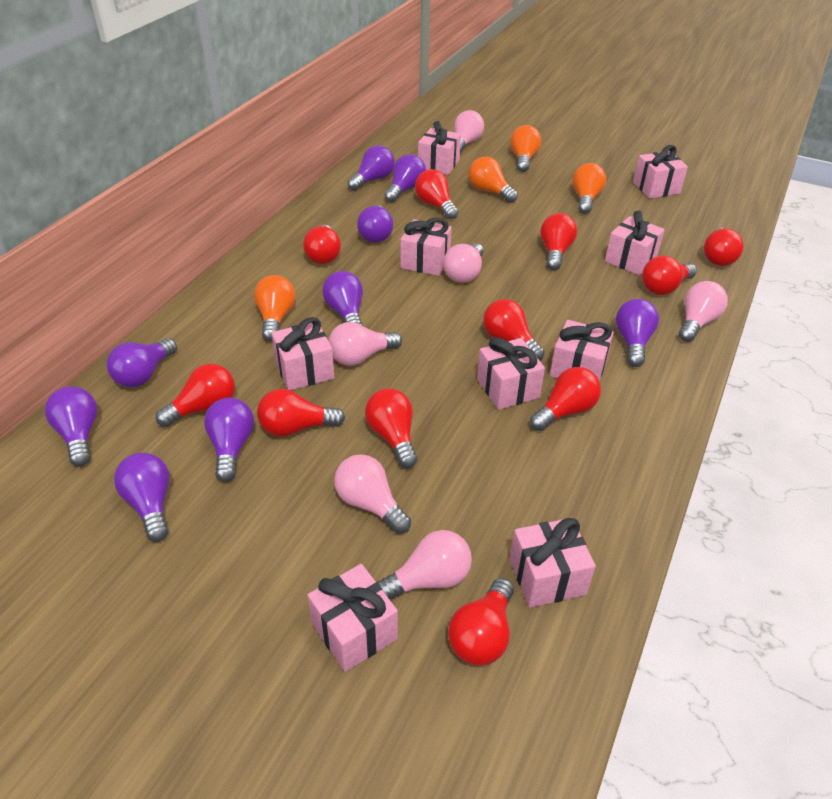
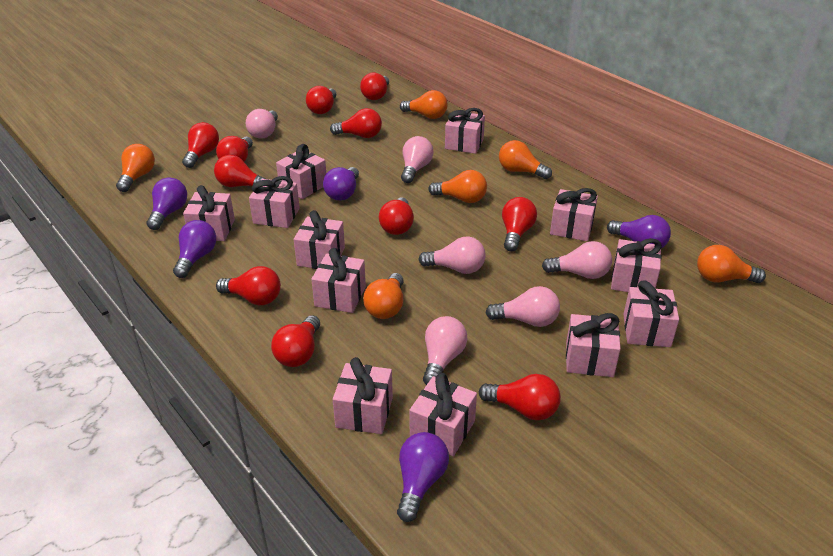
orange light bulb: 4 -> 6
pink gift: 9 -> 12
purple light bulb: 9 -> 5

